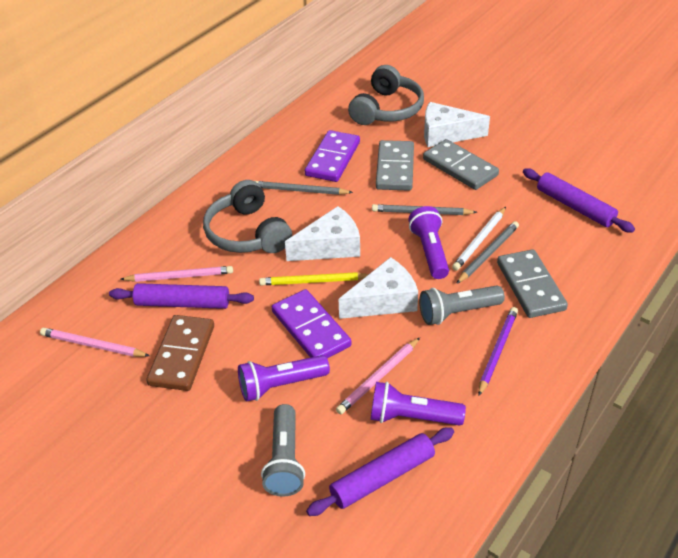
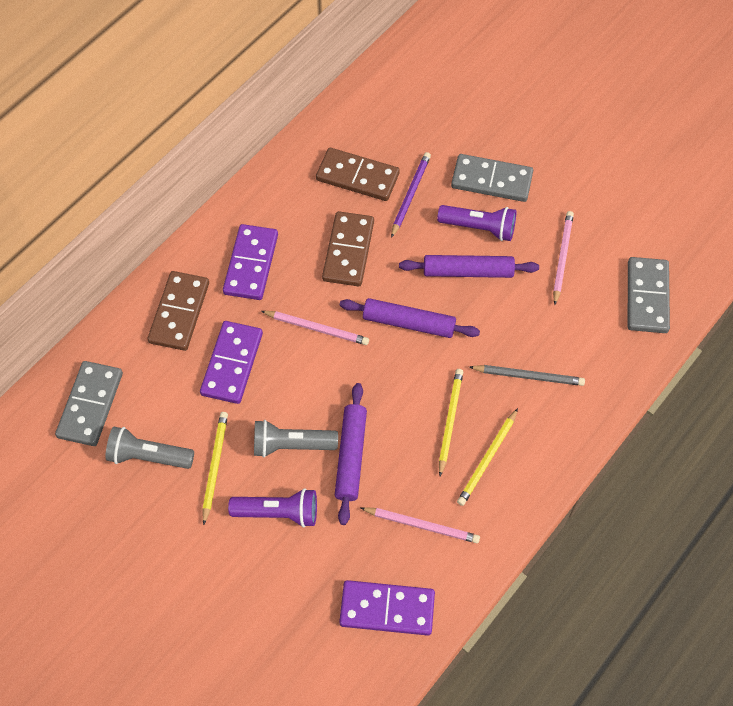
brown domino: 1 -> 3
grey headphones: 2 -> 0
grey pencil: 3 -> 1
purple domino: 2 -> 3
purple flashlight: 3 -> 2
white cheese: 3 -> 0
white pencil: 1 -> 0
yellow pencil: 1 -> 3

